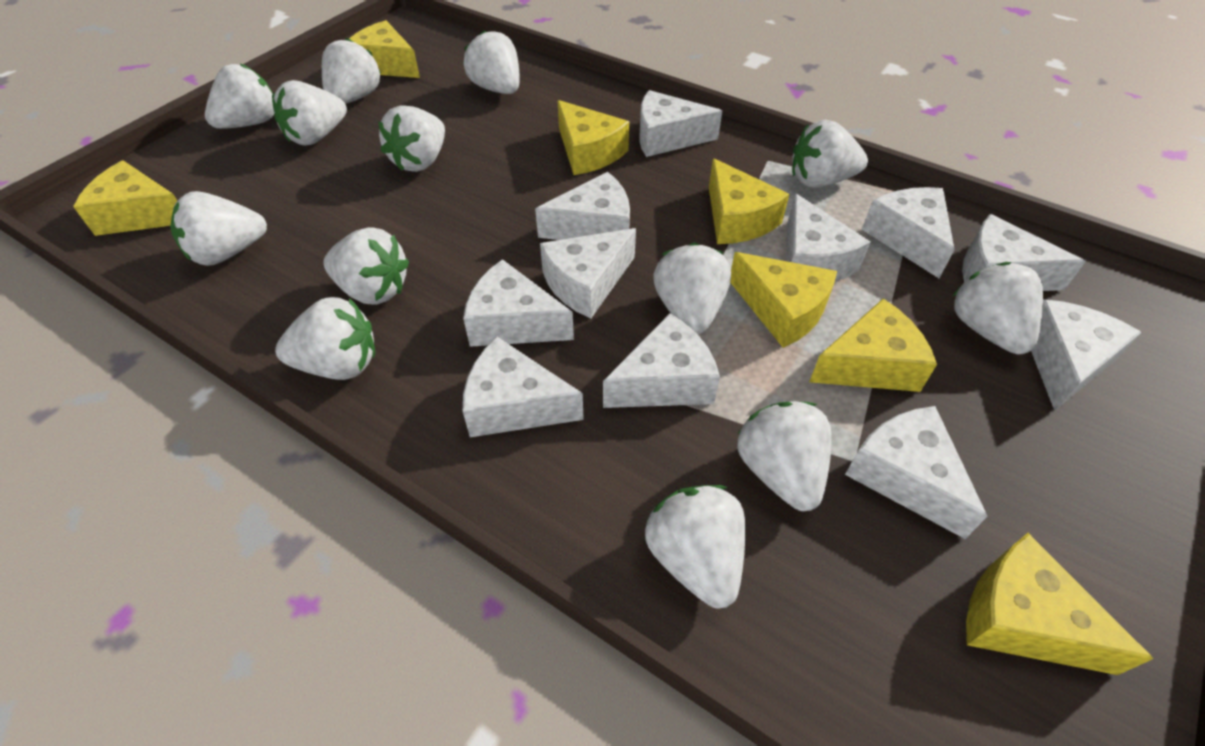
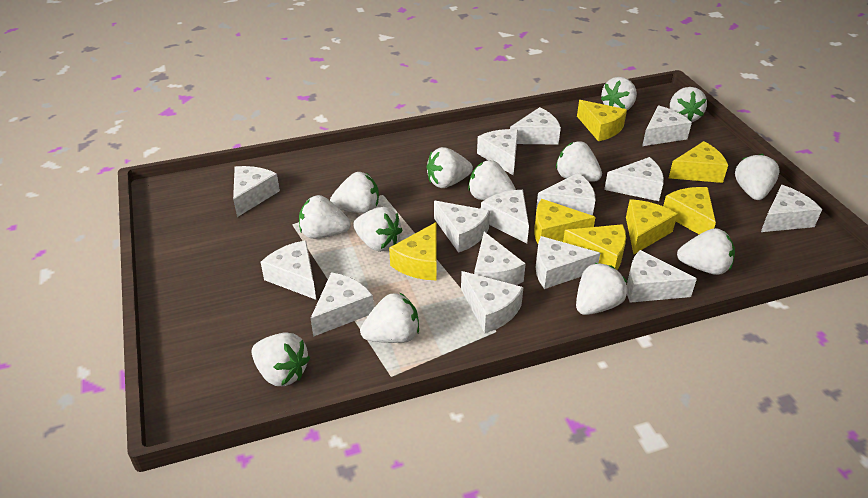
white cheese: 11 -> 15

